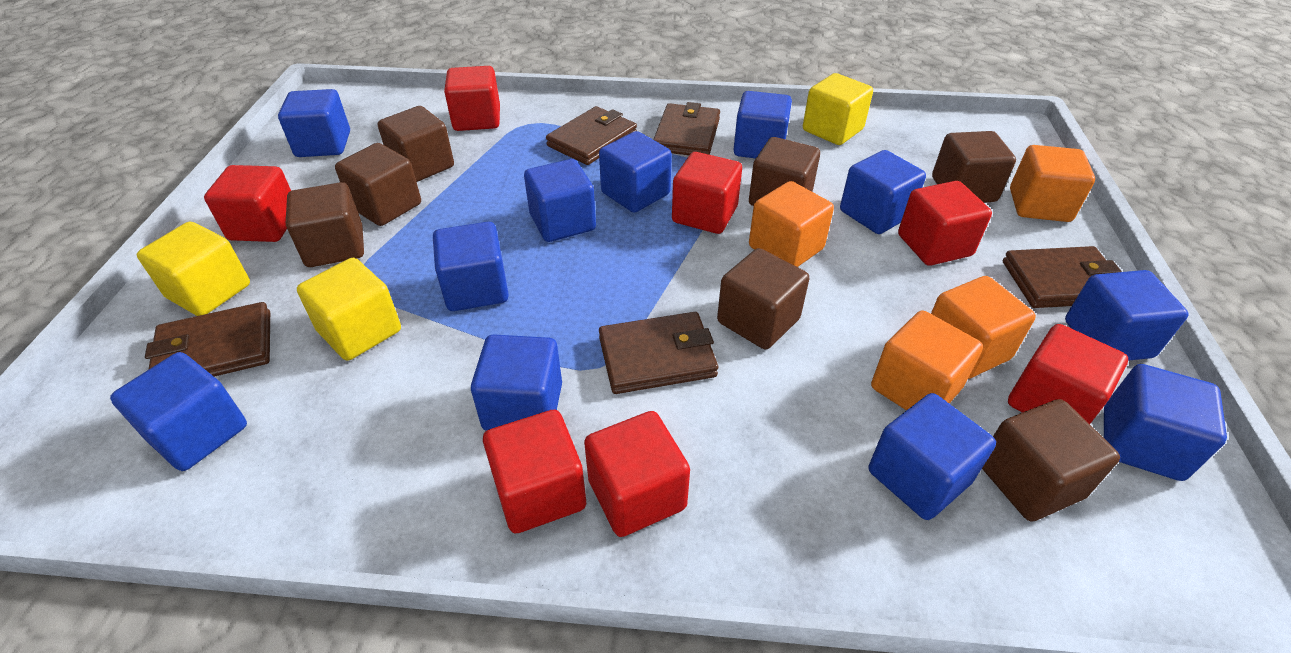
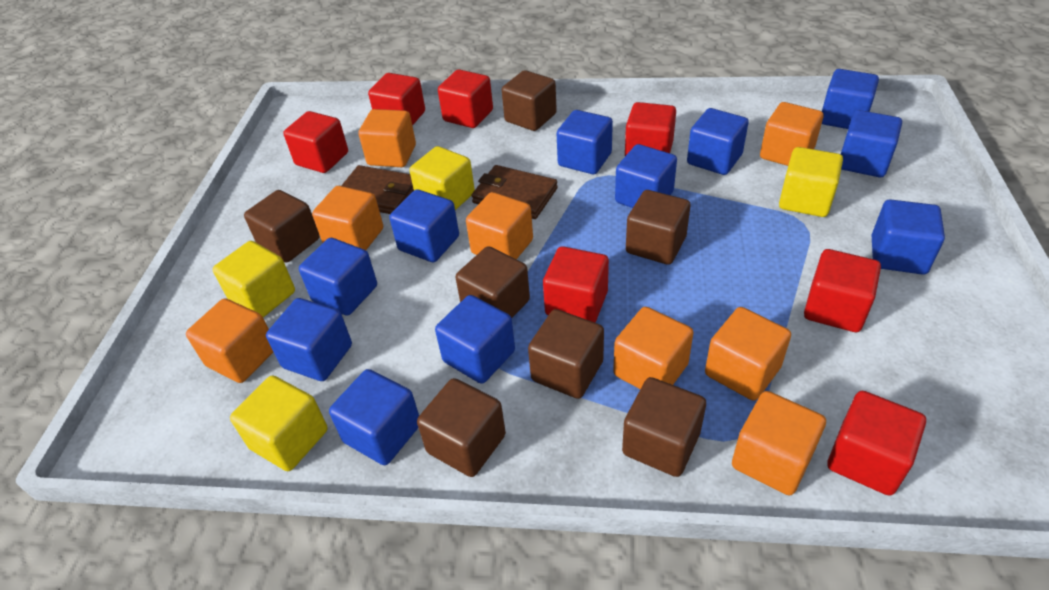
brown wallet: 5 -> 2
orange cube: 4 -> 8
yellow cube: 3 -> 4

